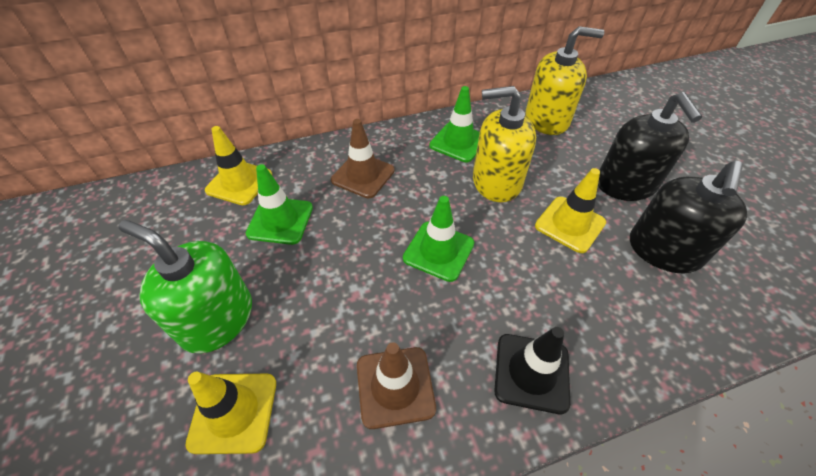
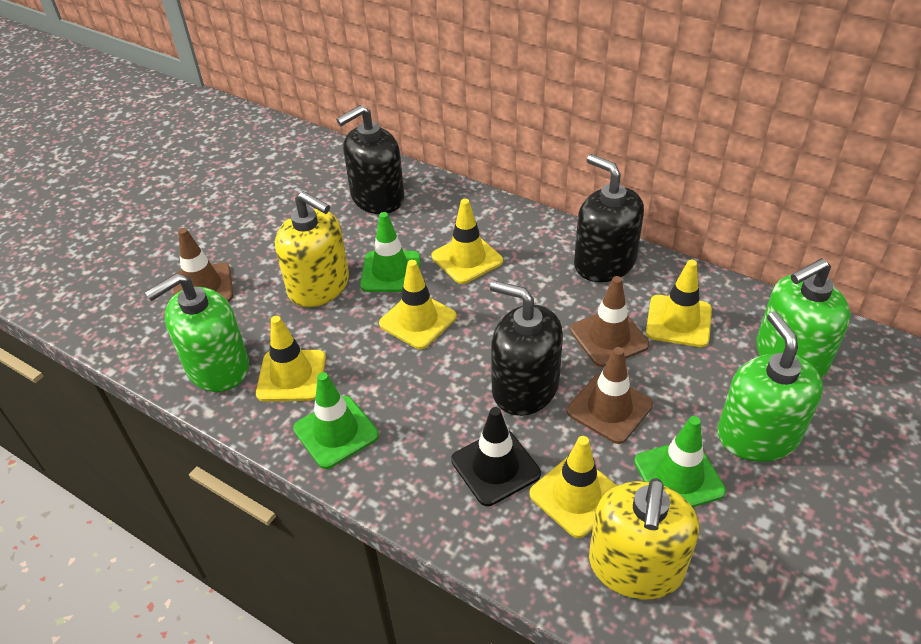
black soap dispenser: 2 -> 3
brown traffic cone: 2 -> 3
green soap dispenser: 1 -> 3
yellow traffic cone: 3 -> 5

